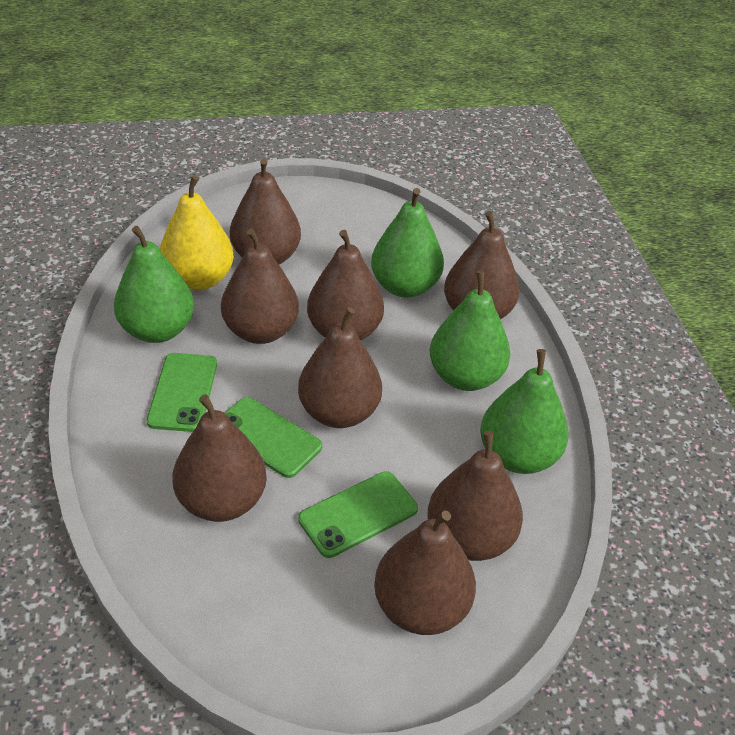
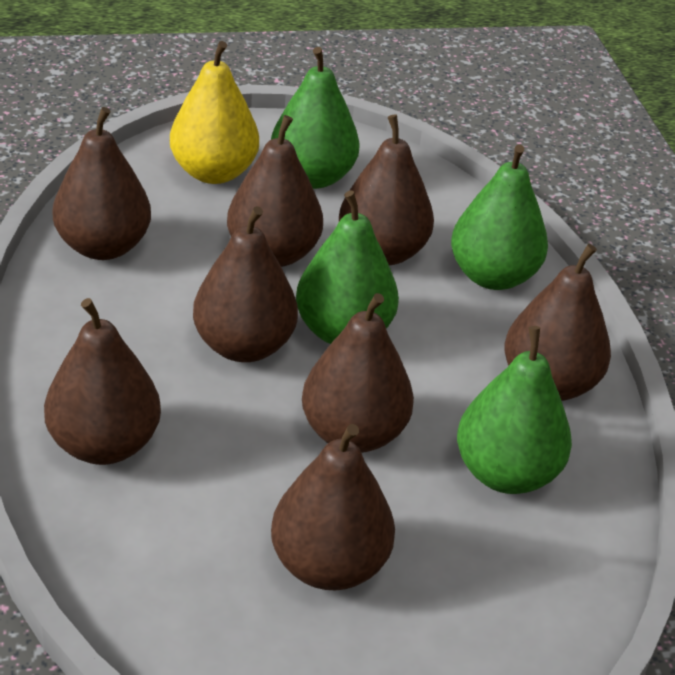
green phone: 3 -> 0

